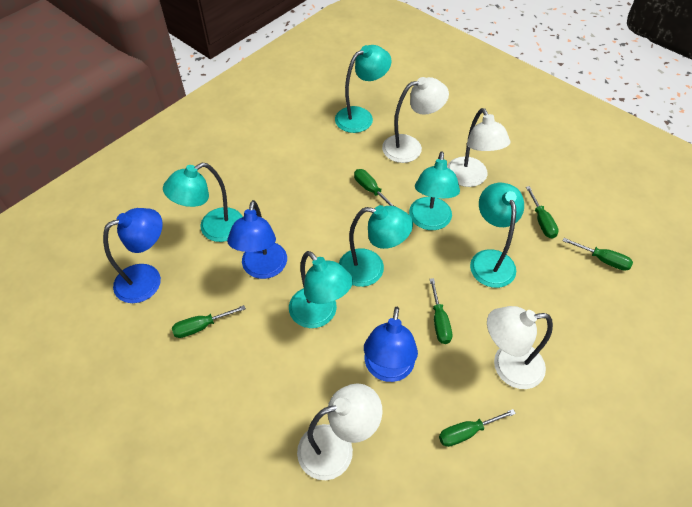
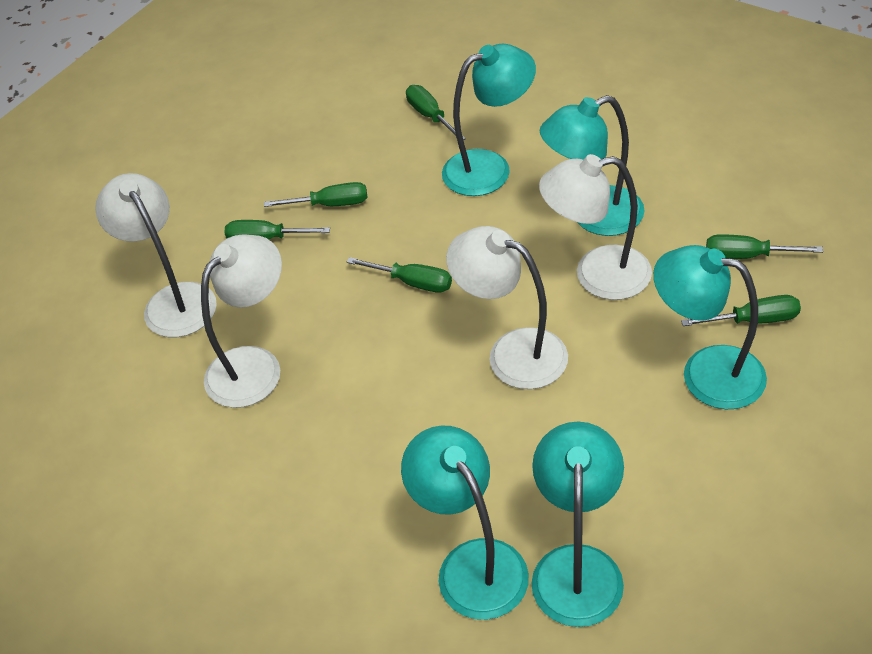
blue lamp: 3 -> 0
turquoise lamp: 6 -> 5

